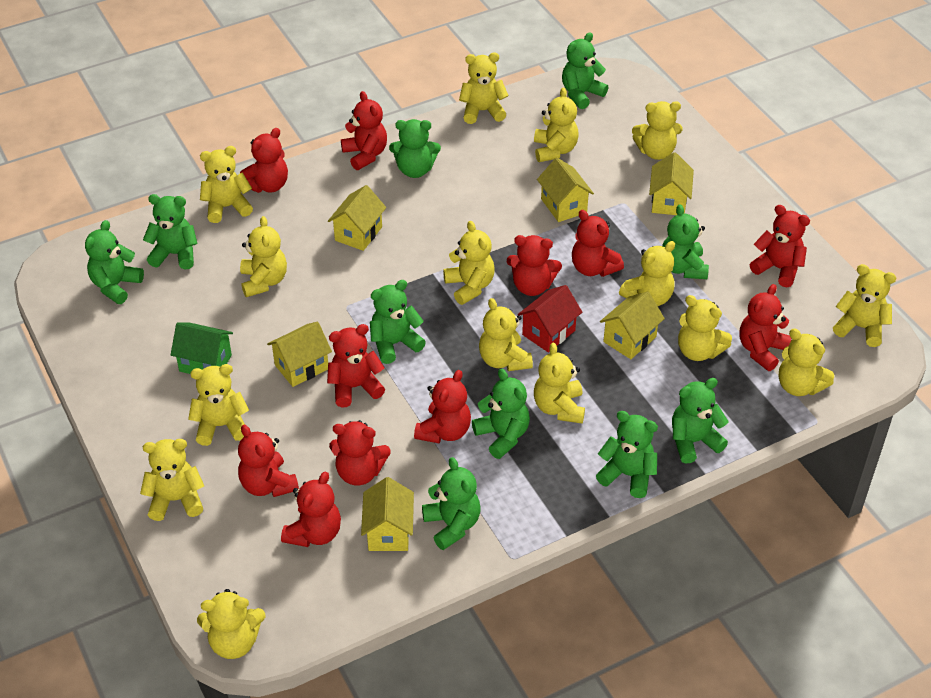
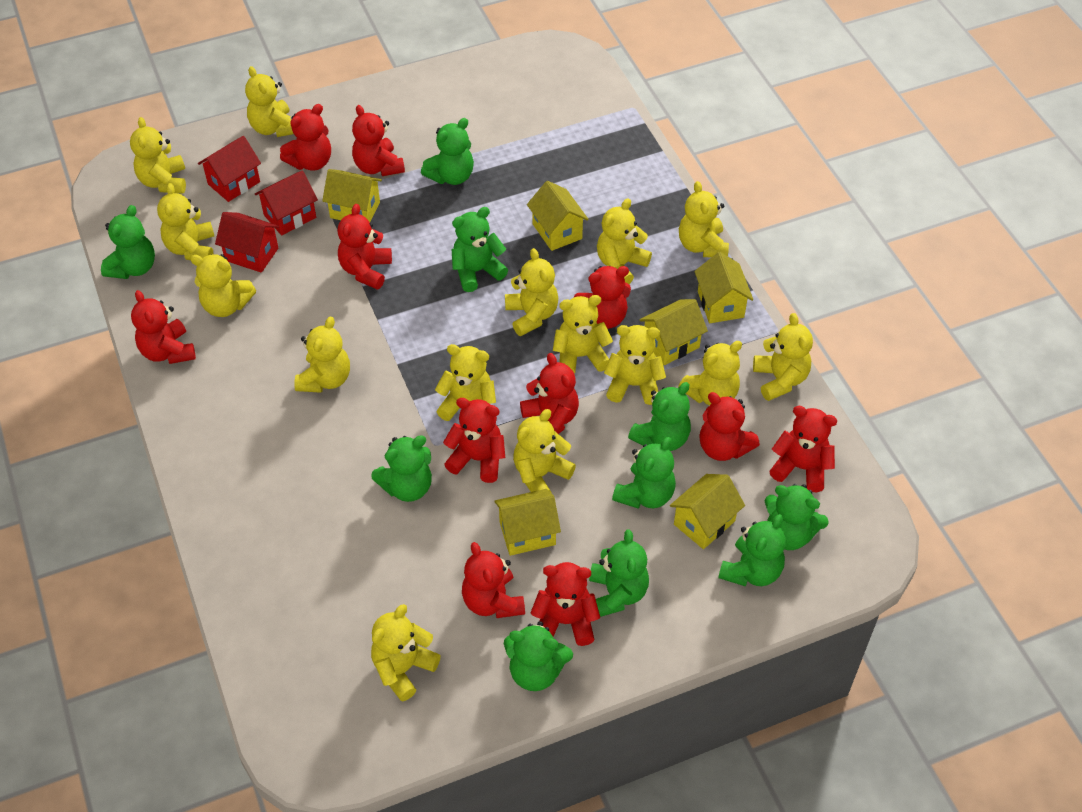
green house: 1 -> 0
red house: 1 -> 3

